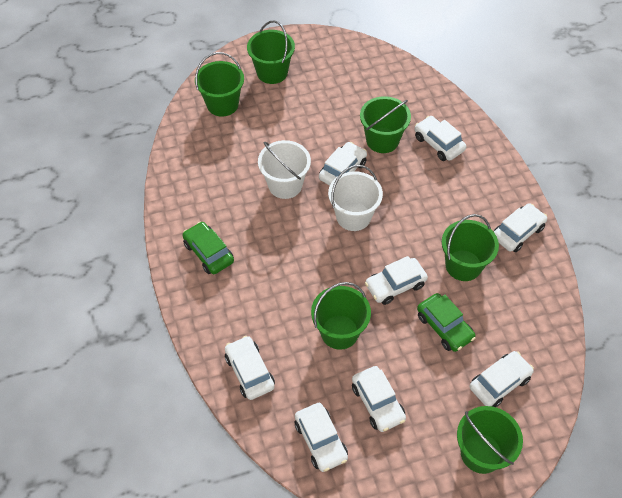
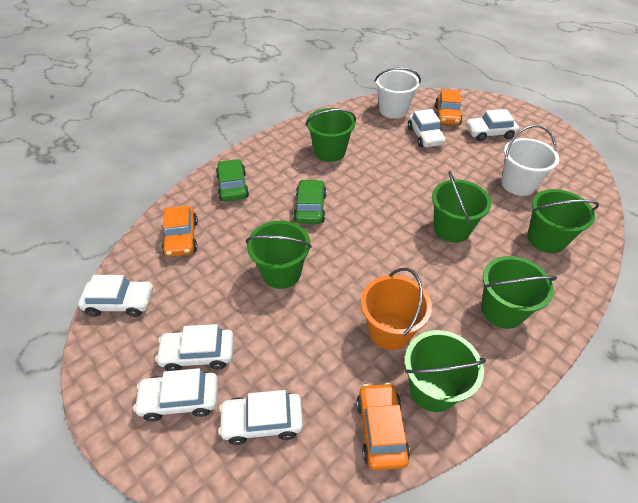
orange bucket: 0 -> 1
orange car: 0 -> 3
white car: 8 -> 6

